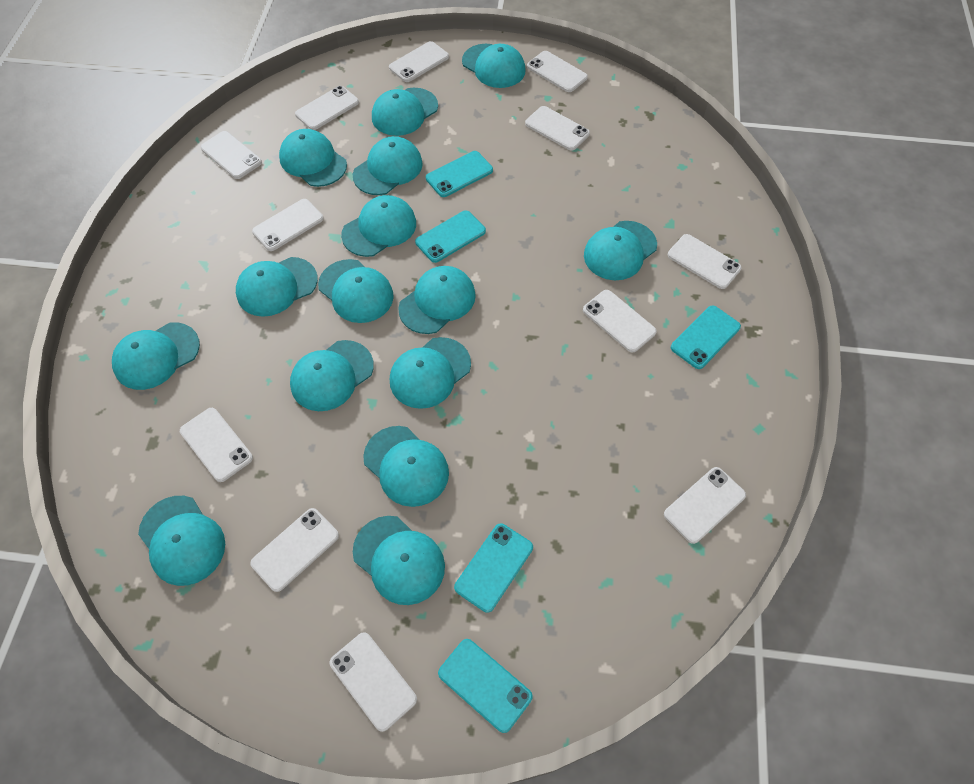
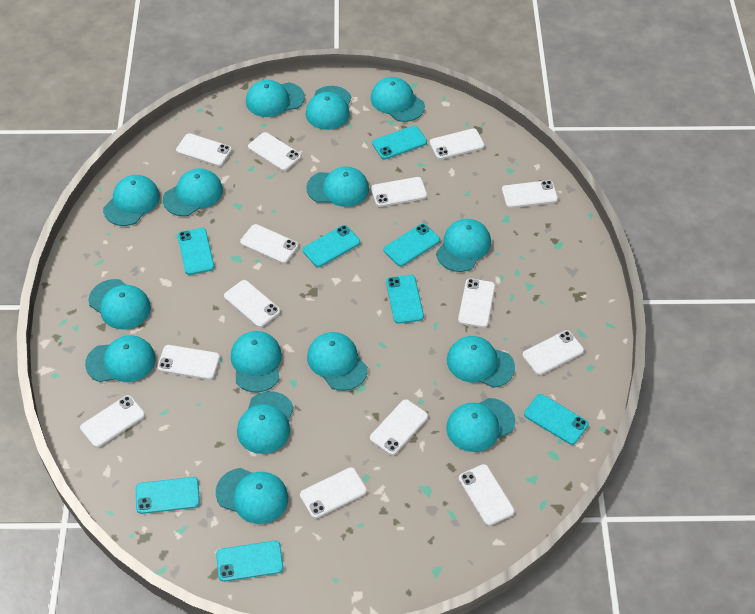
turquoise phone: 5 -> 8
white phone: 12 -> 14

